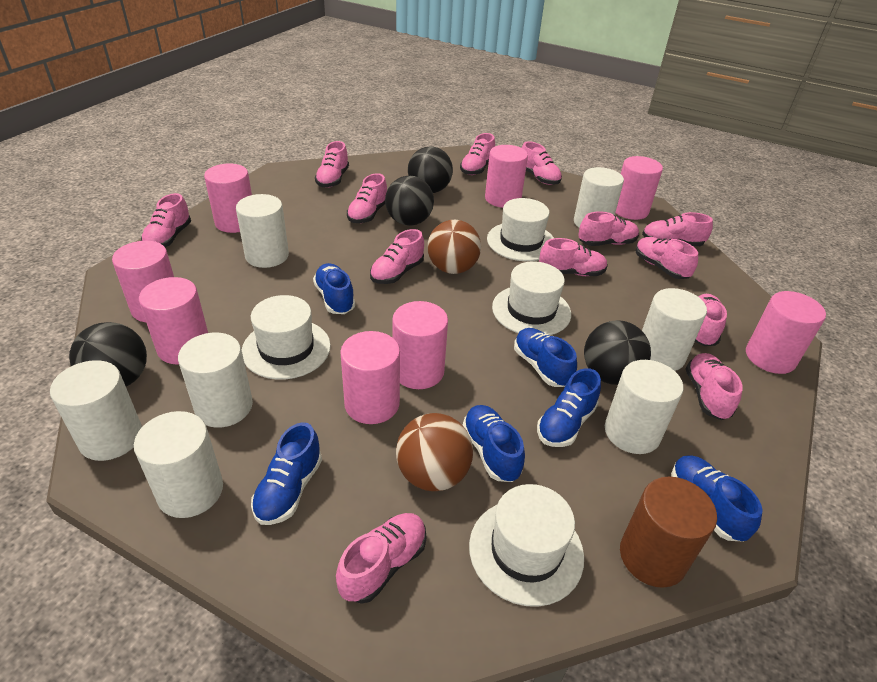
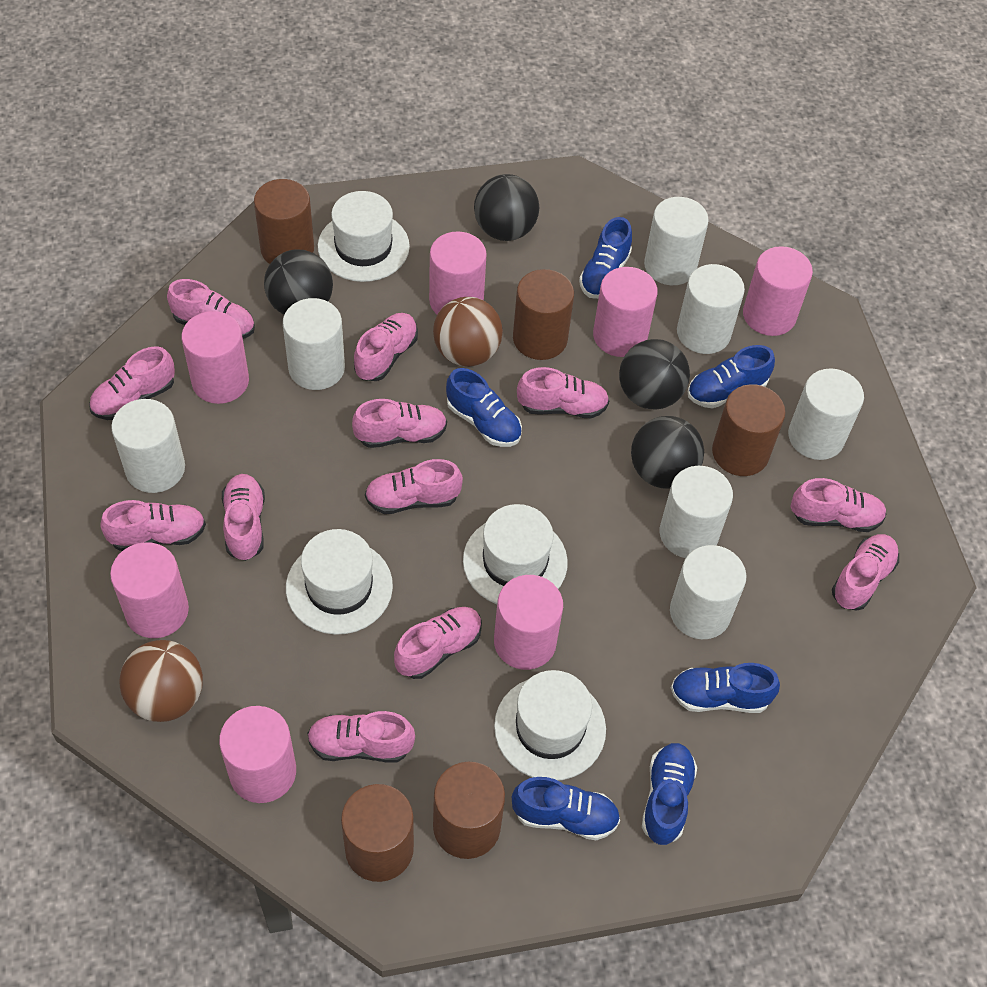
brown cylinder: 1 -> 5
pink cylinder: 8 -> 7
pink shoe: 13 -> 12

